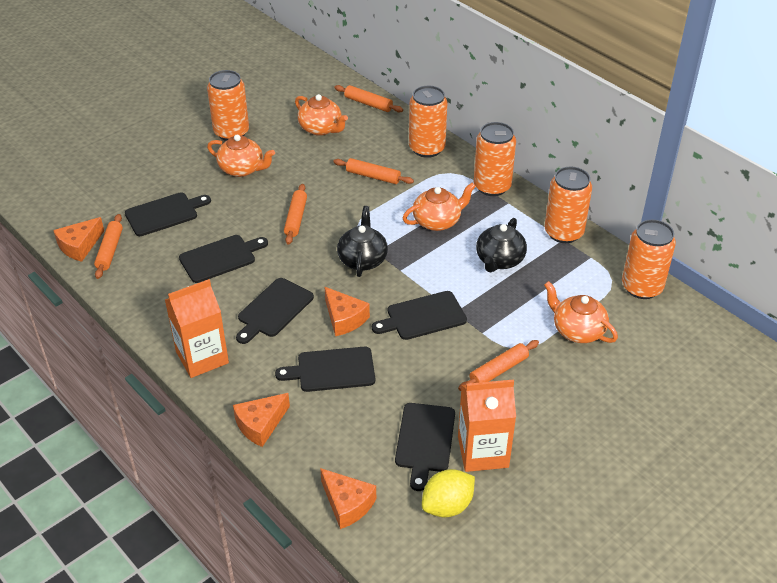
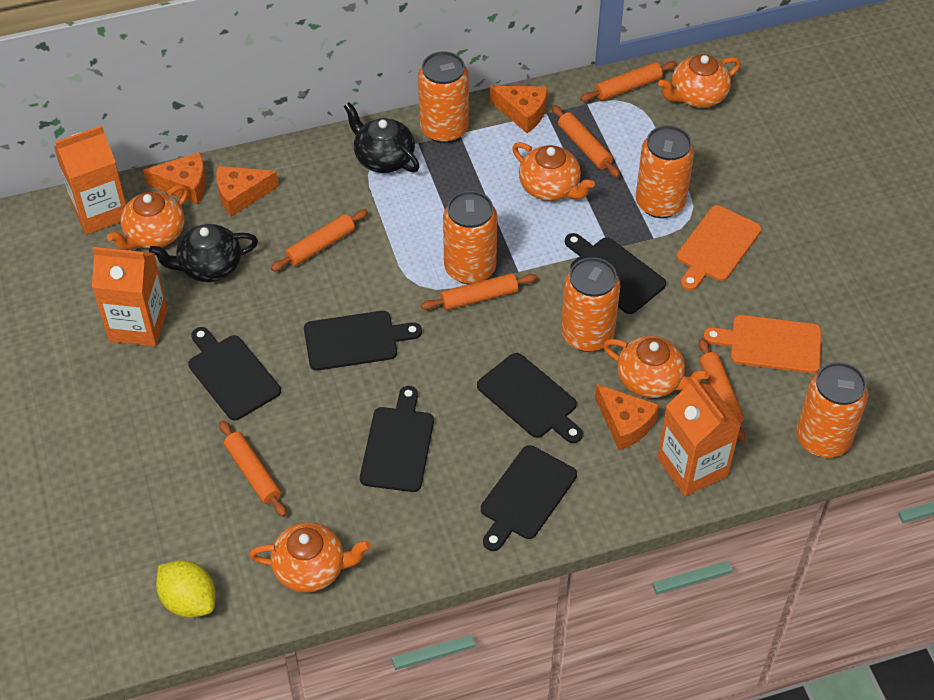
orange carton: 2 -> 3
orange cutting board: 0 -> 2
orange rolling pin: 5 -> 6
orange teapot: 4 -> 5

